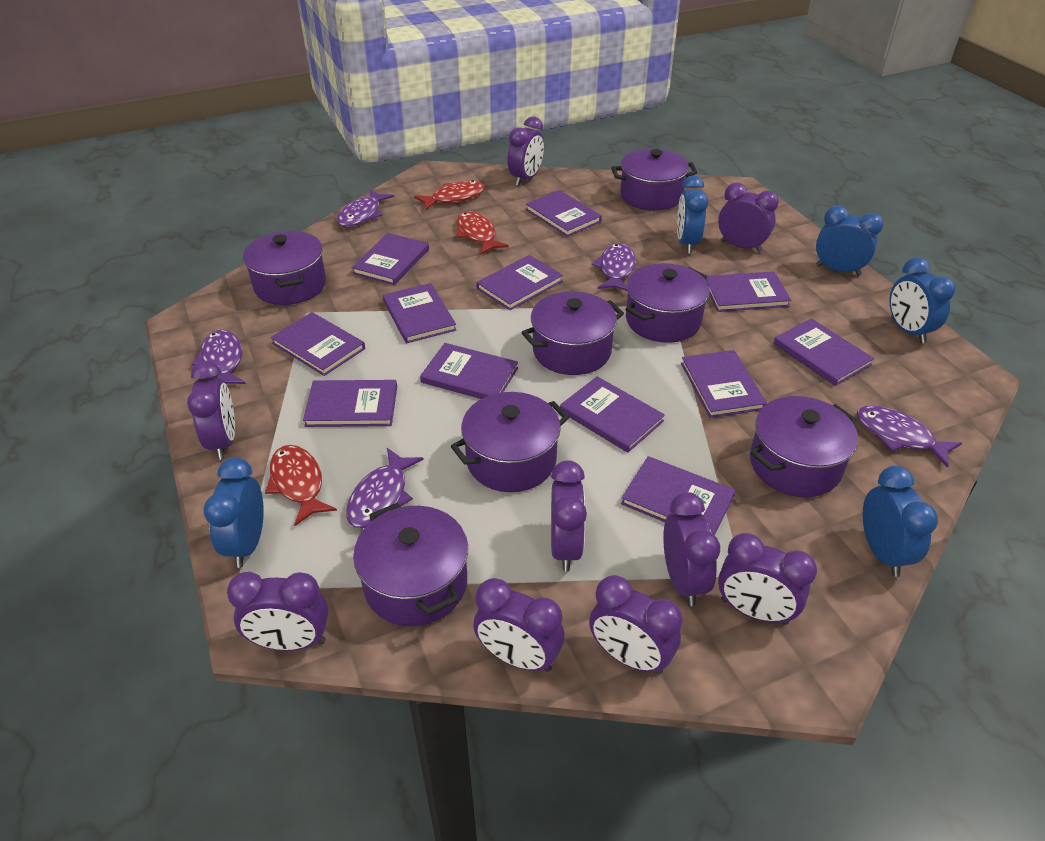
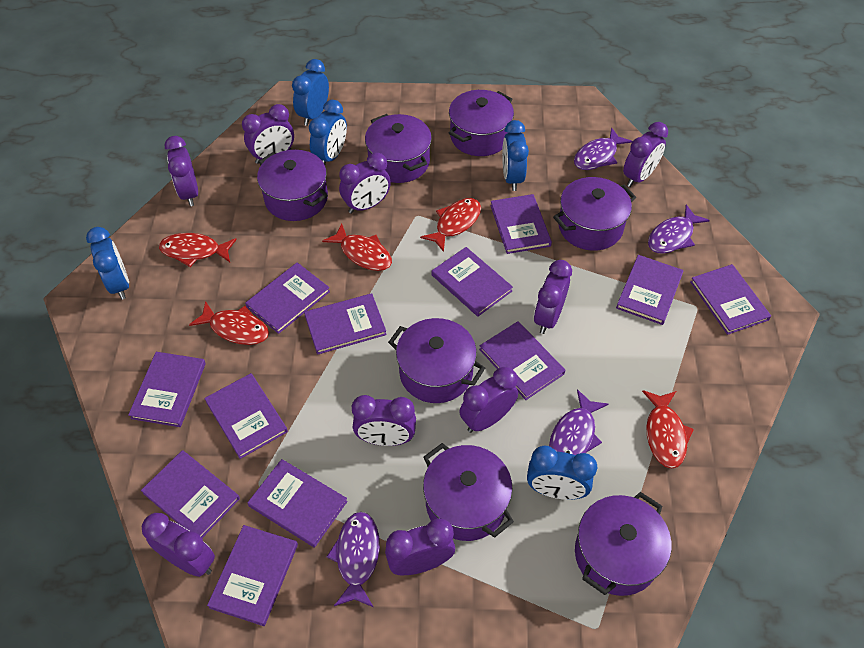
purple fish: 5 -> 4
red fish: 3 -> 5

